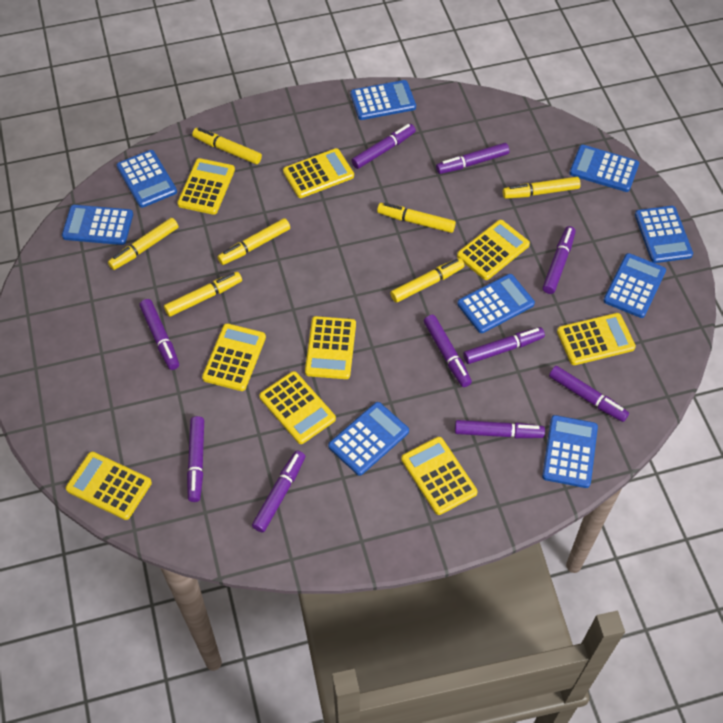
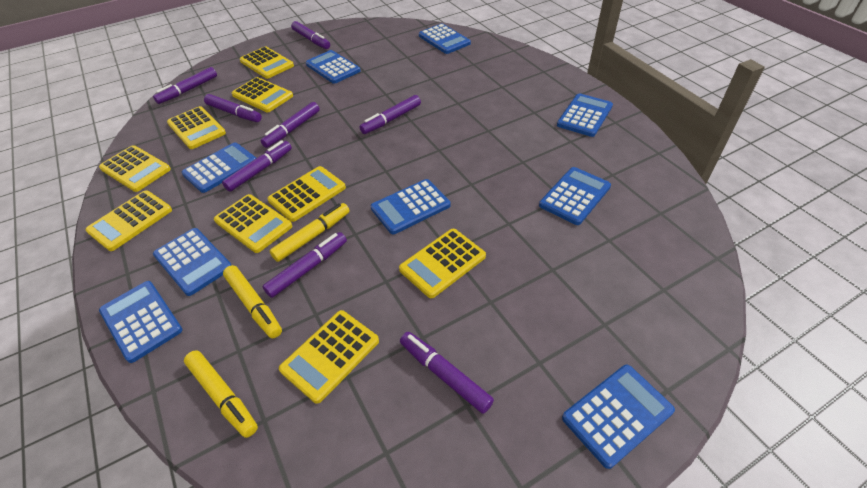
purple marker: 10 -> 8
yellow marker: 7 -> 3

